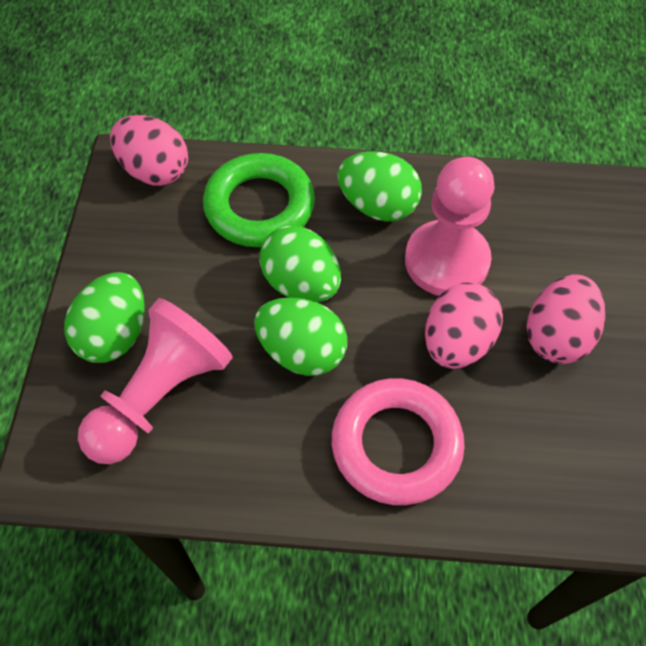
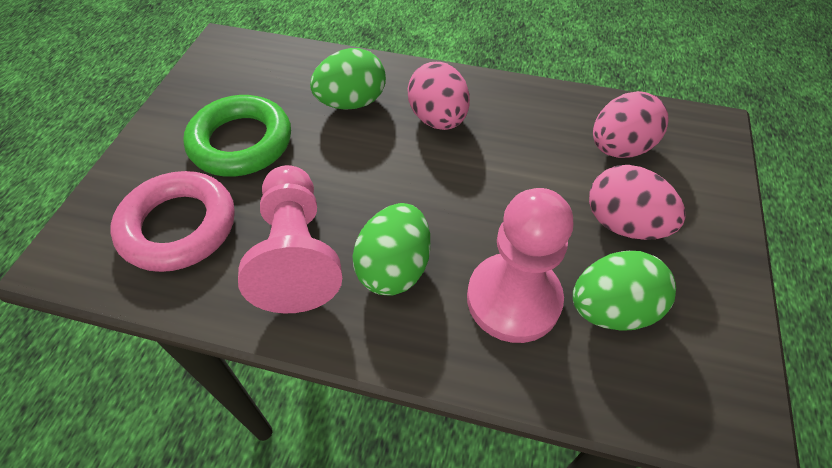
green egg: 4 -> 3

